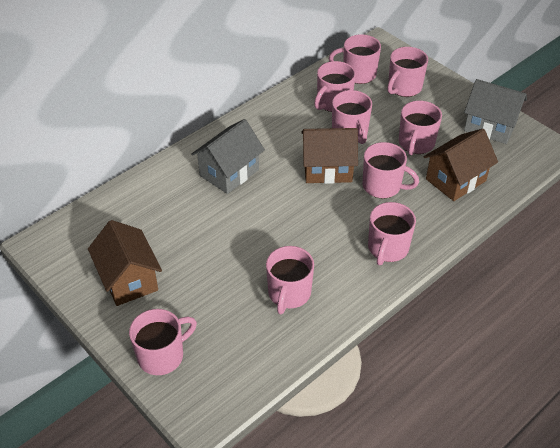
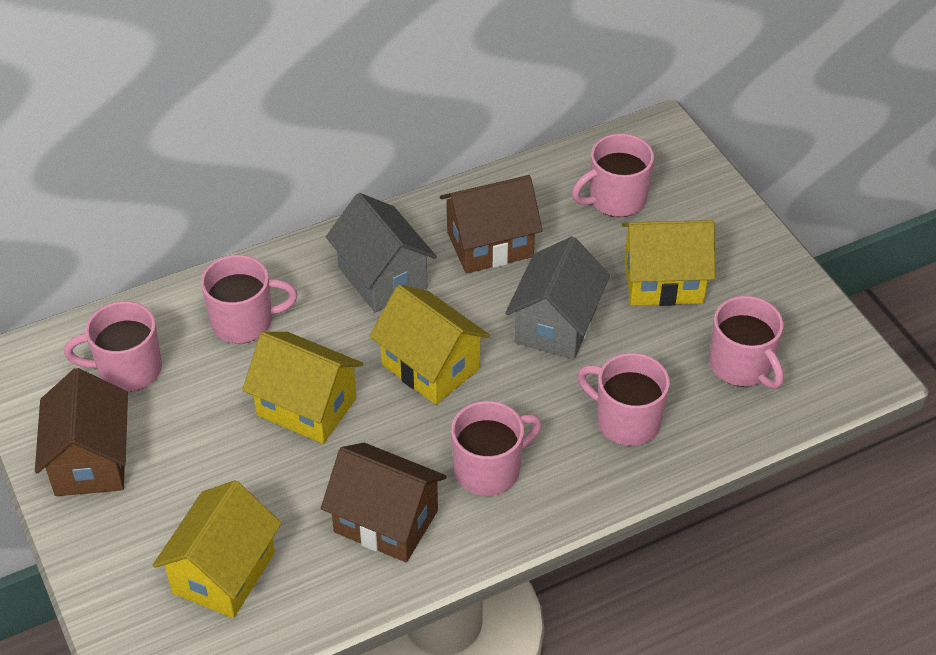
pink mug: 9 -> 6
yellow house: 0 -> 4

